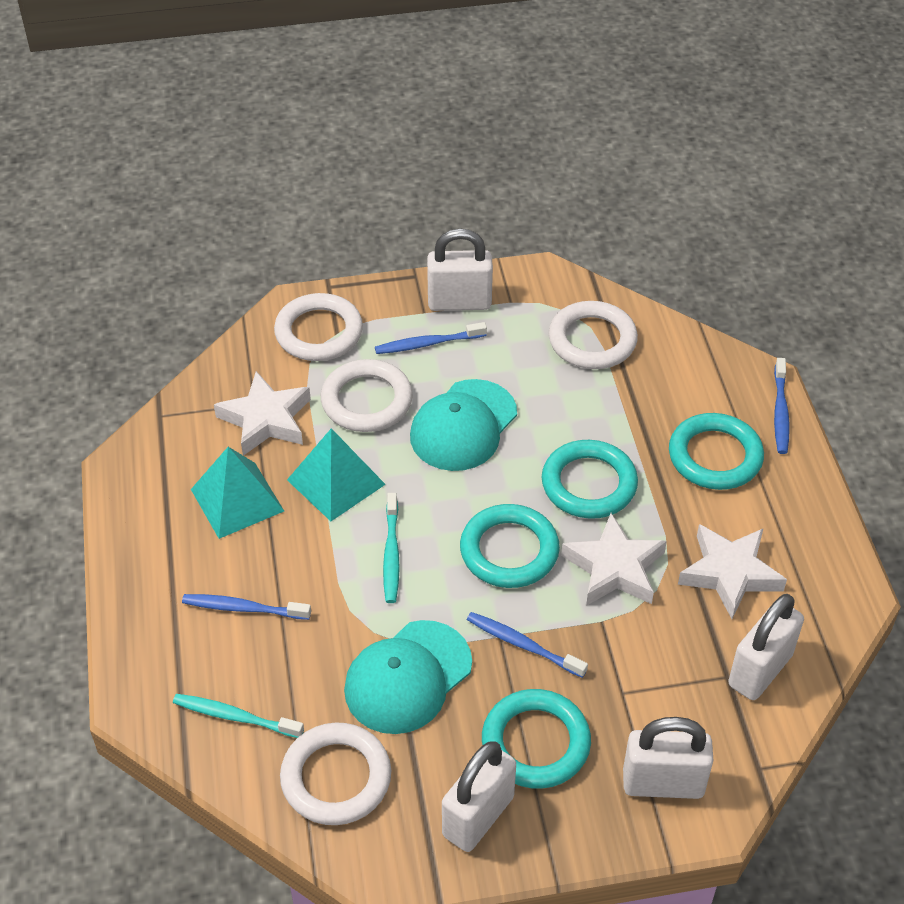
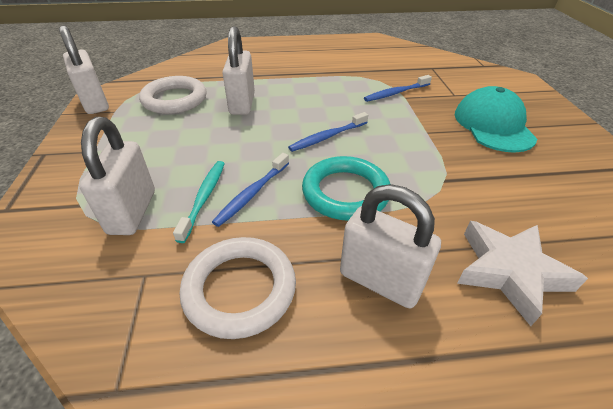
blue toothbrush: 4 -> 3
turquoise cap: 2 -> 1
turquoise pyramid: 2 -> 0
turquoise ring: 4 -> 1
turquoise toothbrush: 2 -> 1
white ring: 4 -> 2
white star: 3 -> 1

